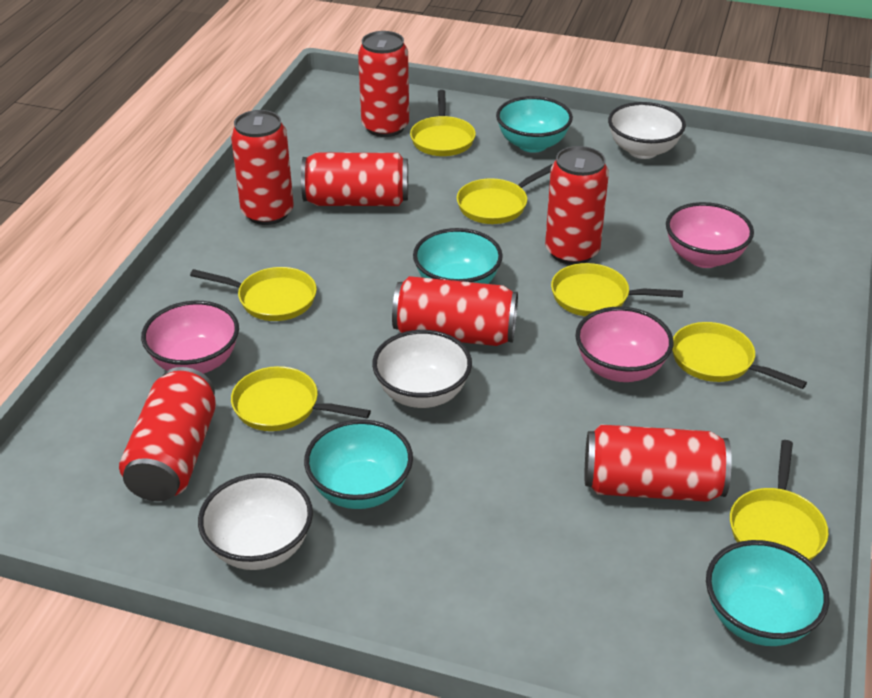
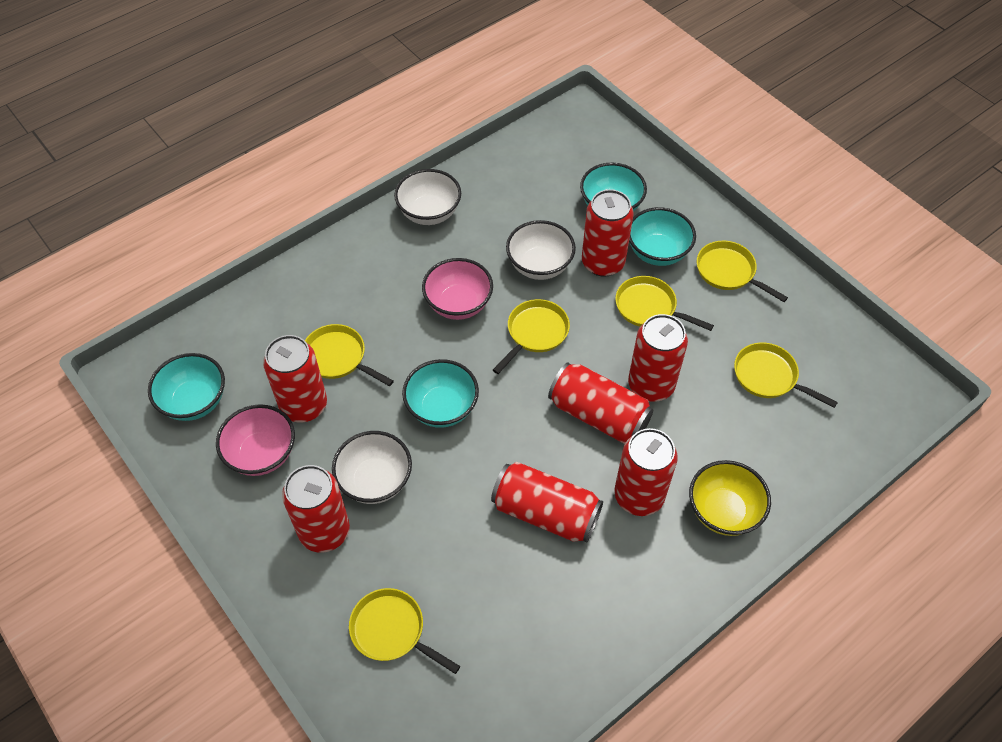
pink bowl: 3 -> 2
yellow bowl: 0 -> 1
yellow pan: 7 -> 6

